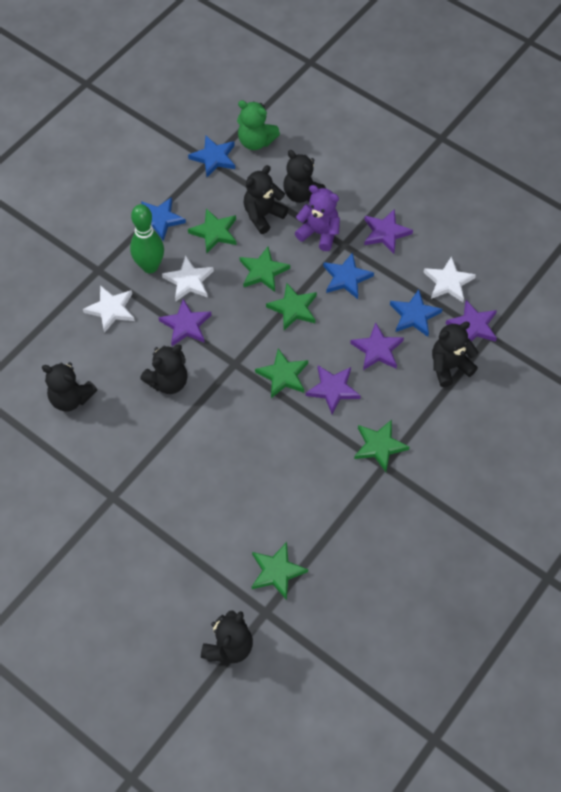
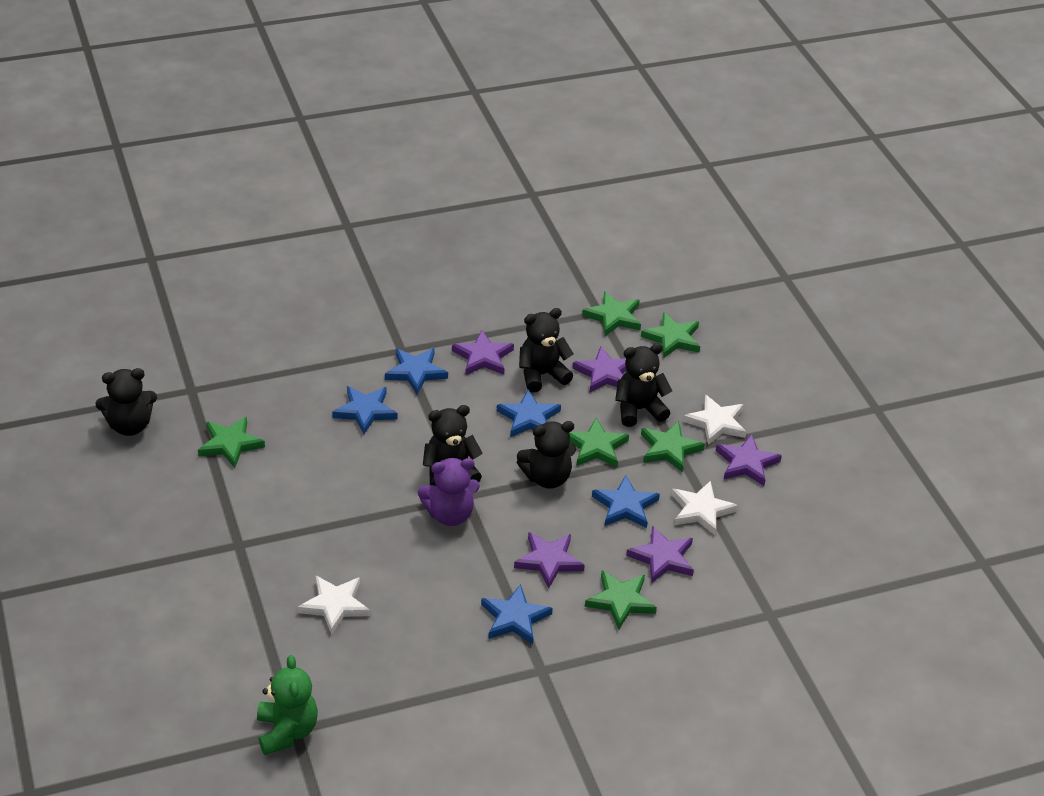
black teddy bear: 6 -> 5
blue star: 4 -> 5
green bowling pin: 1 -> 0

